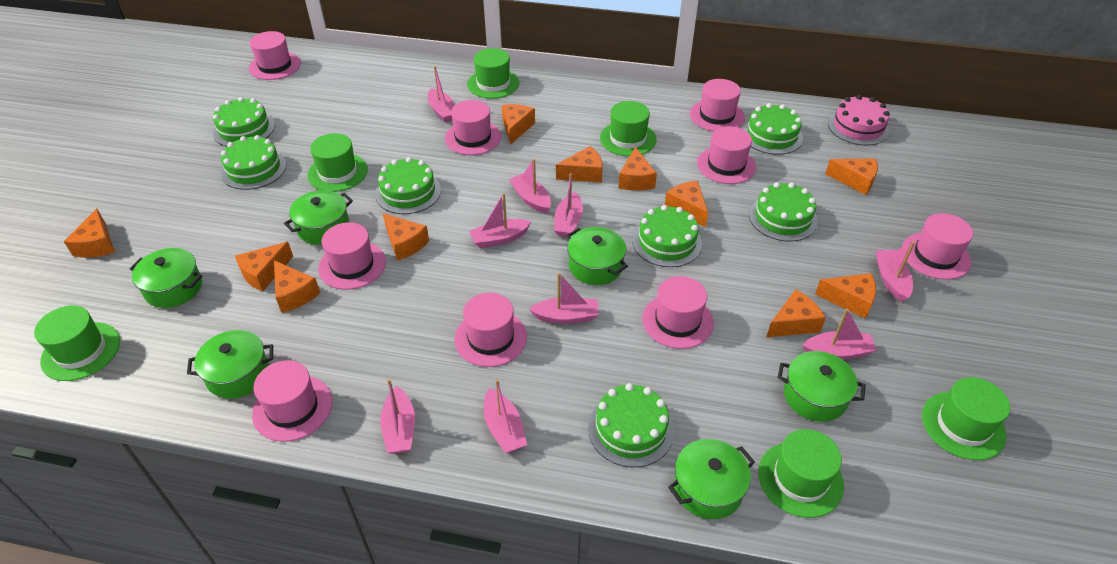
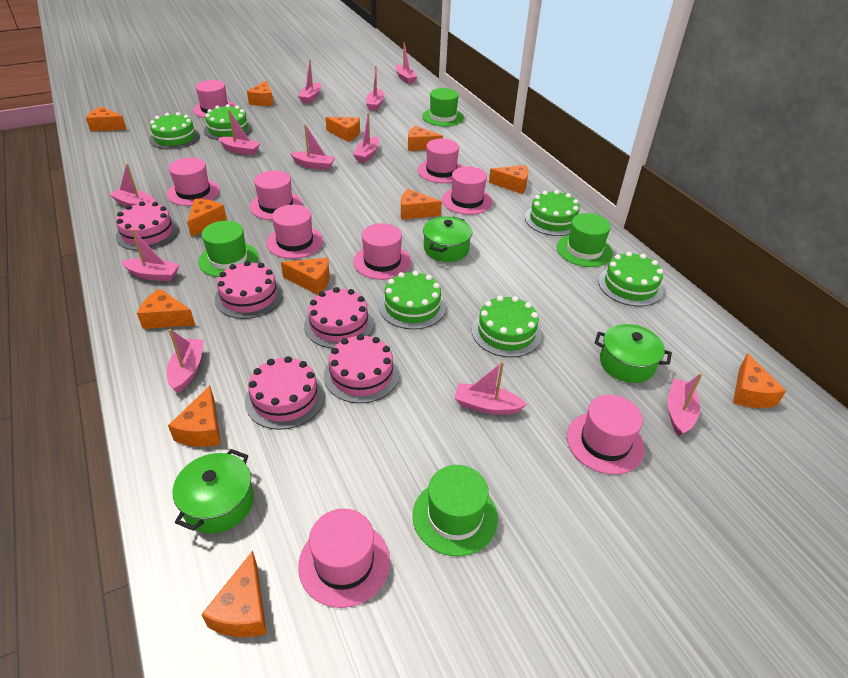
green cake: 7 -> 6
green hat: 6 -> 4
green pot: 6 -> 3
orange cheese: 11 -> 12
pink boat: 9 -> 11
pink cake: 1 -> 5

